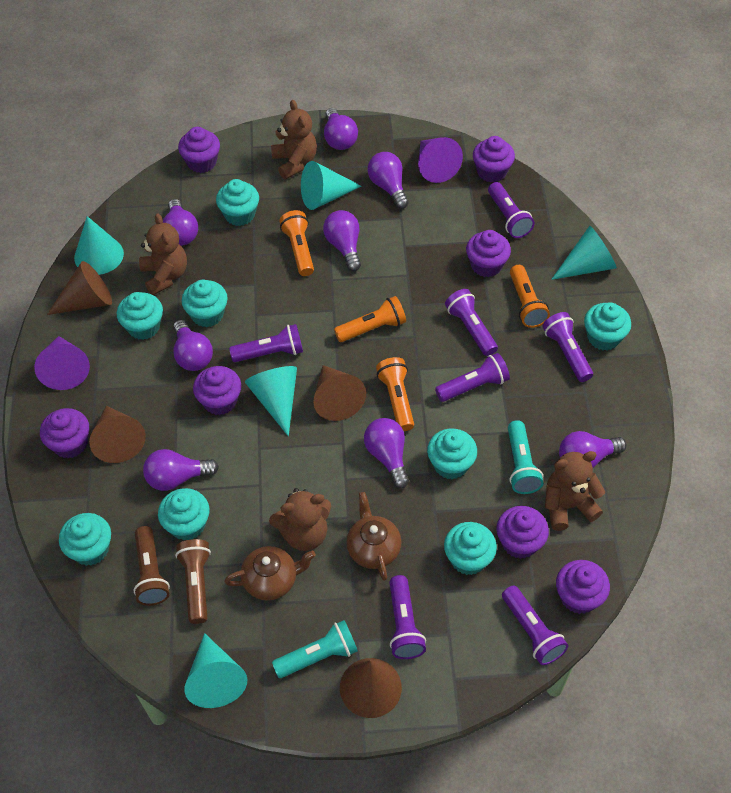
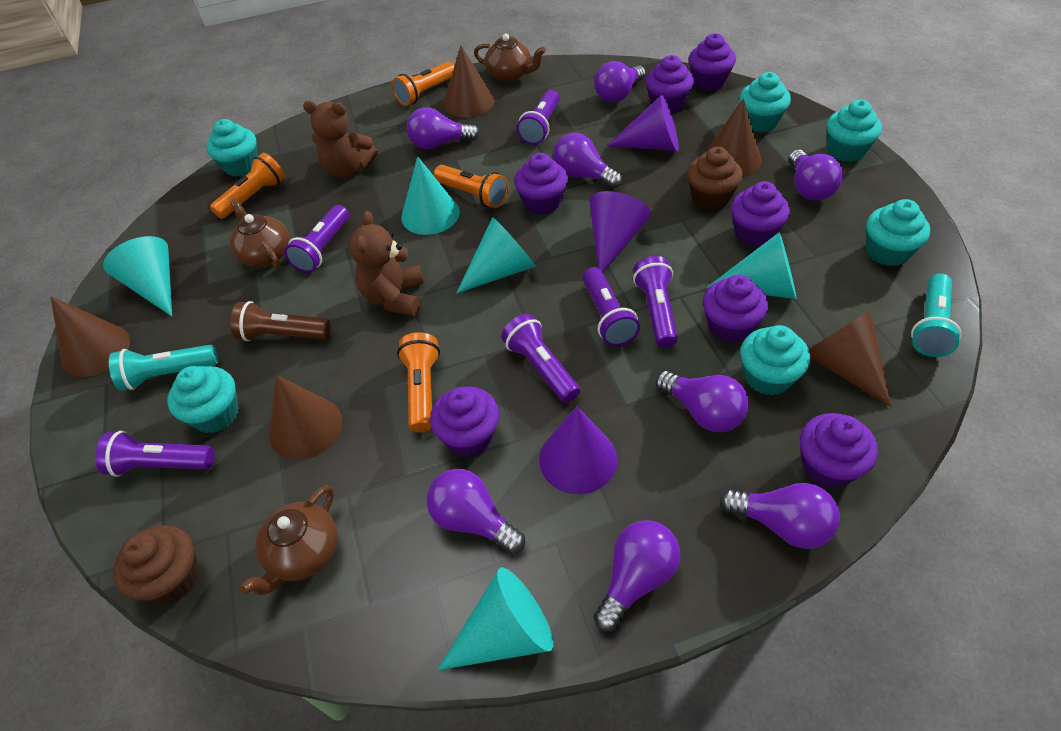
brown cone: 4 -> 5
brown cupcake: 0 -> 2
brown flashlight: 2 -> 1
brown teapot: 2 -> 3
brown teddy bear: 4 -> 2
purple cone: 2 -> 3
purple flashlight: 7 -> 6
turquoise cupcake: 8 -> 6

